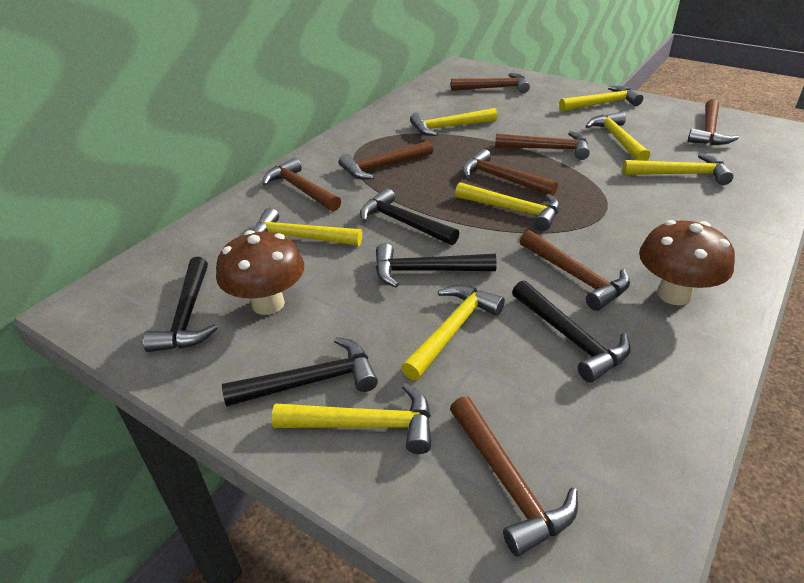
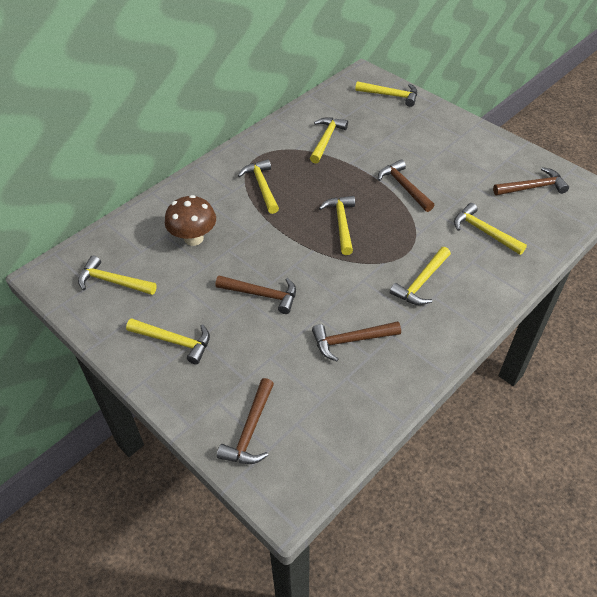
black hammer: 5 -> 0
brown hammer: 8 -> 5
brown mushroom: 2 -> 1

